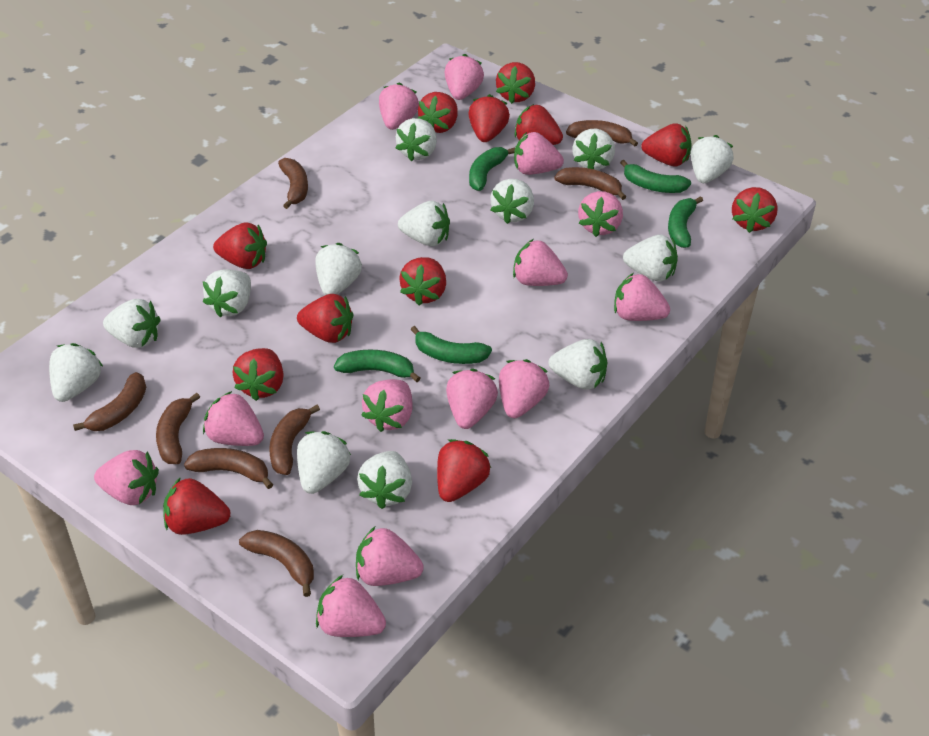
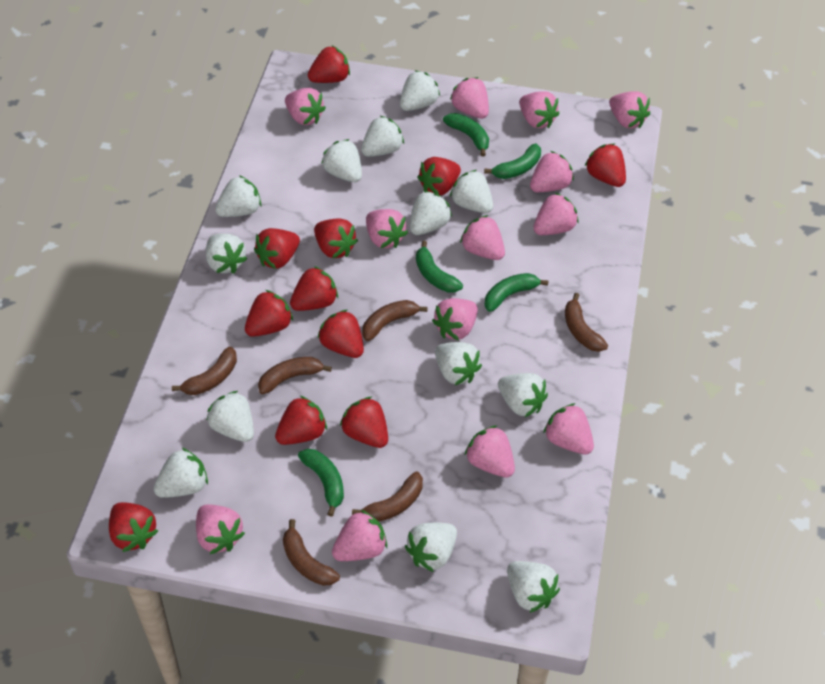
brown banana: 8 -> 6
red strawberry: 12 -> 11

